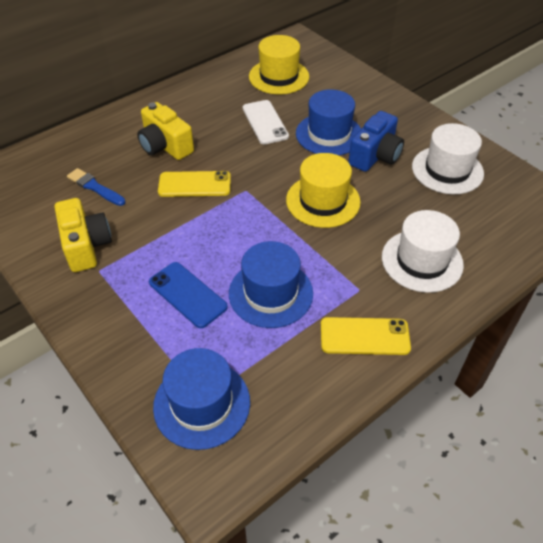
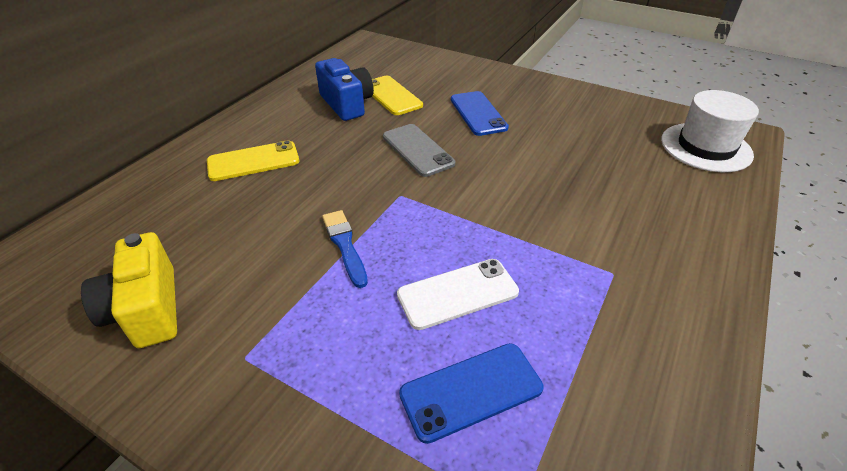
blue hat: 3 -> 0
blue phone: 1 -> 2
grey phone: 0 -> 1
white hat: 2 -> 1
yellow camera: 2 -> 1
yellow hat: 2 -> 0

